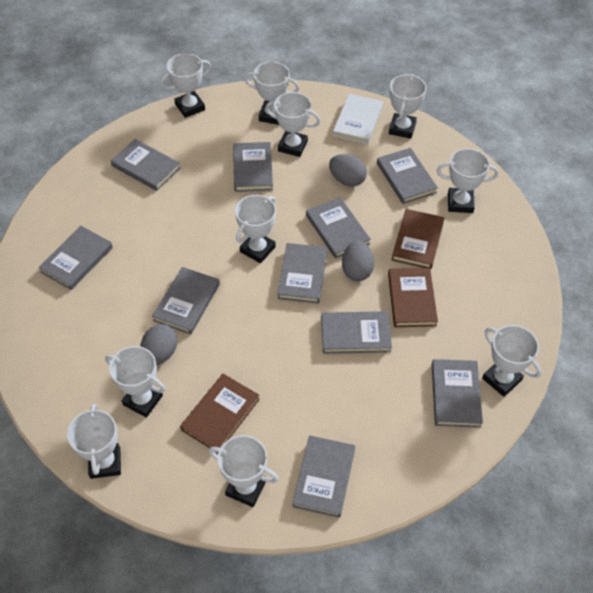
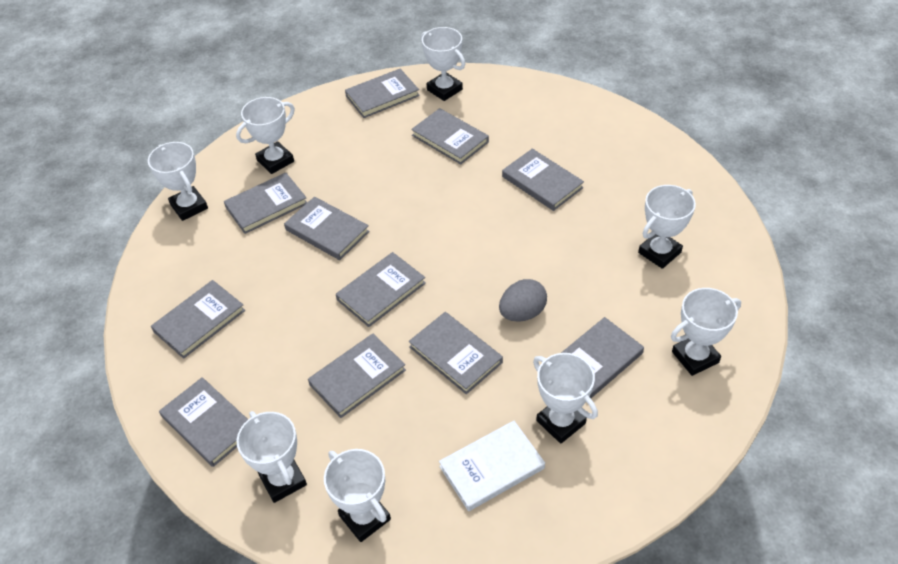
brown book: 3 -> 0
grey book: 10 -> 11
grey egg: 3 -> 1
white trophy: 10 -> 8

